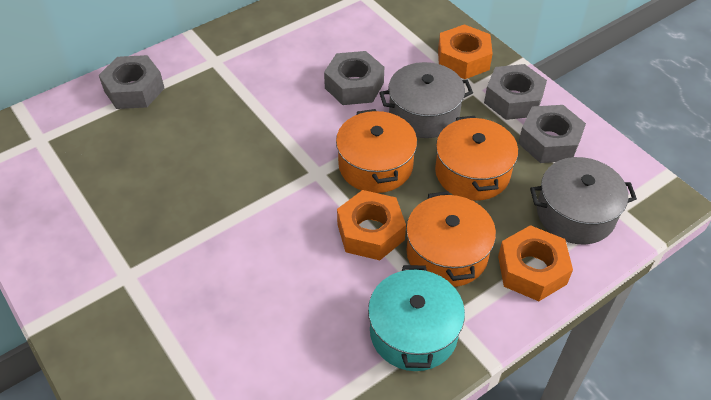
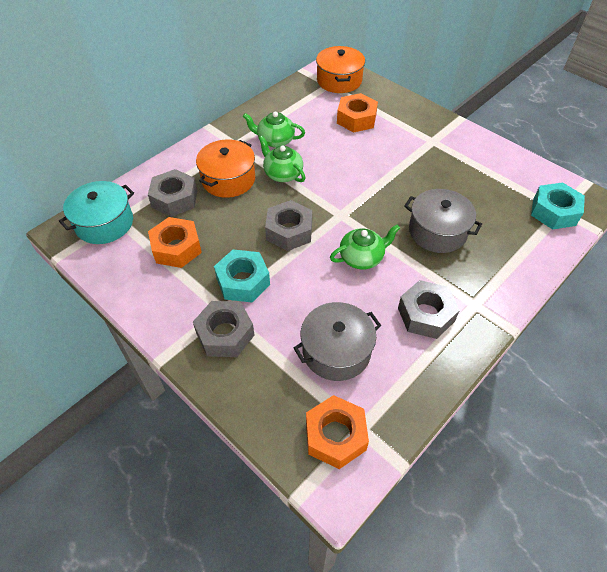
green teapot: 0 -> 3
orange pot: 3 -> 2
turquoise nut: 0 -> 2

